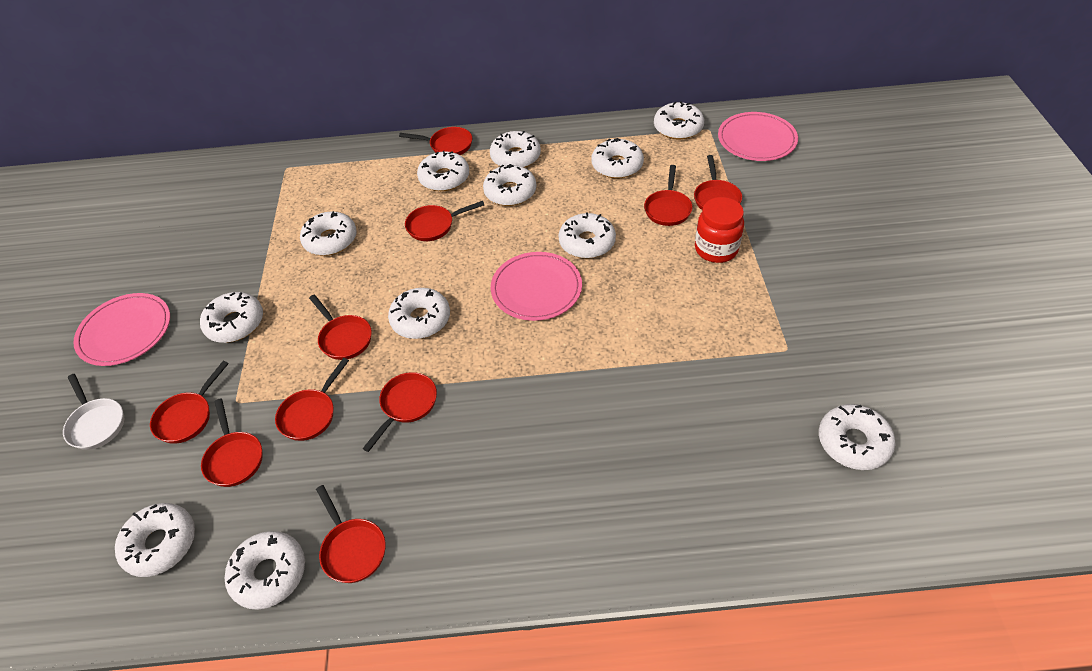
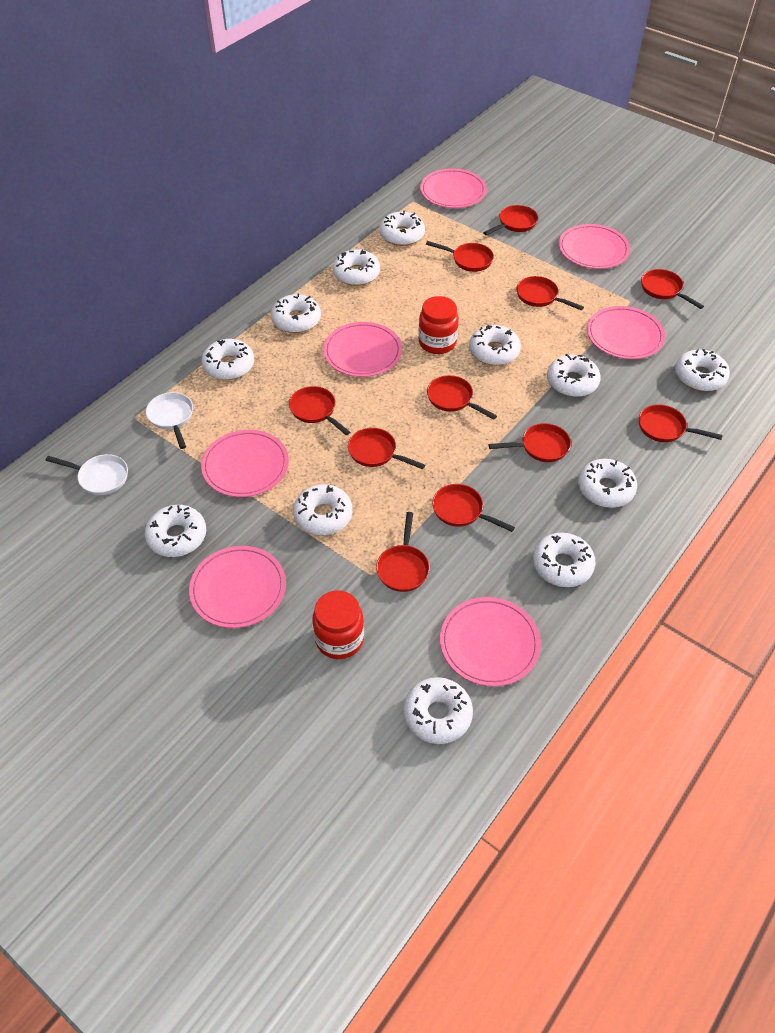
pink plate: 3 -> 7
red jar: 1 -> 2
red pan: 10 -> 11
white pan: 1 -> 2

